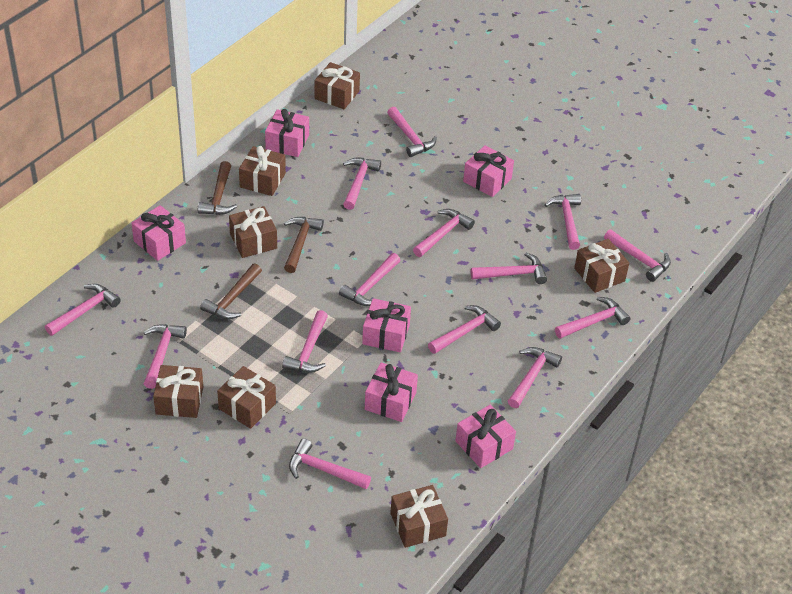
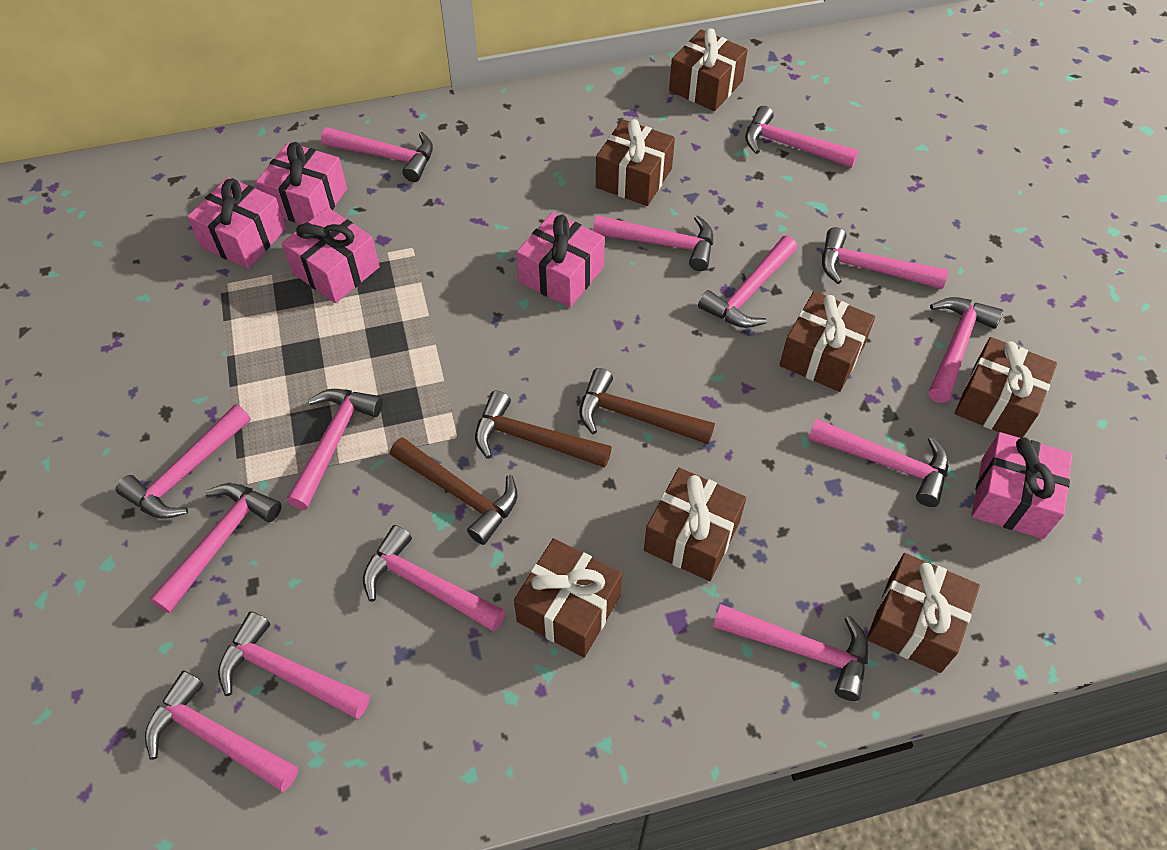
pink gift: 6 -> 5

